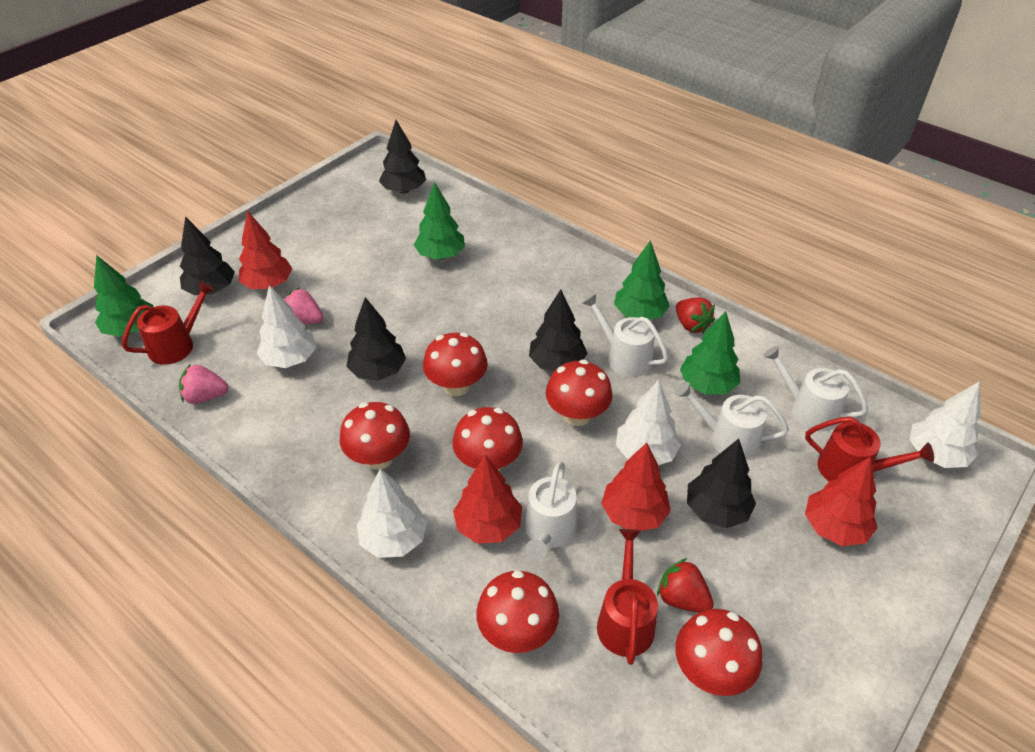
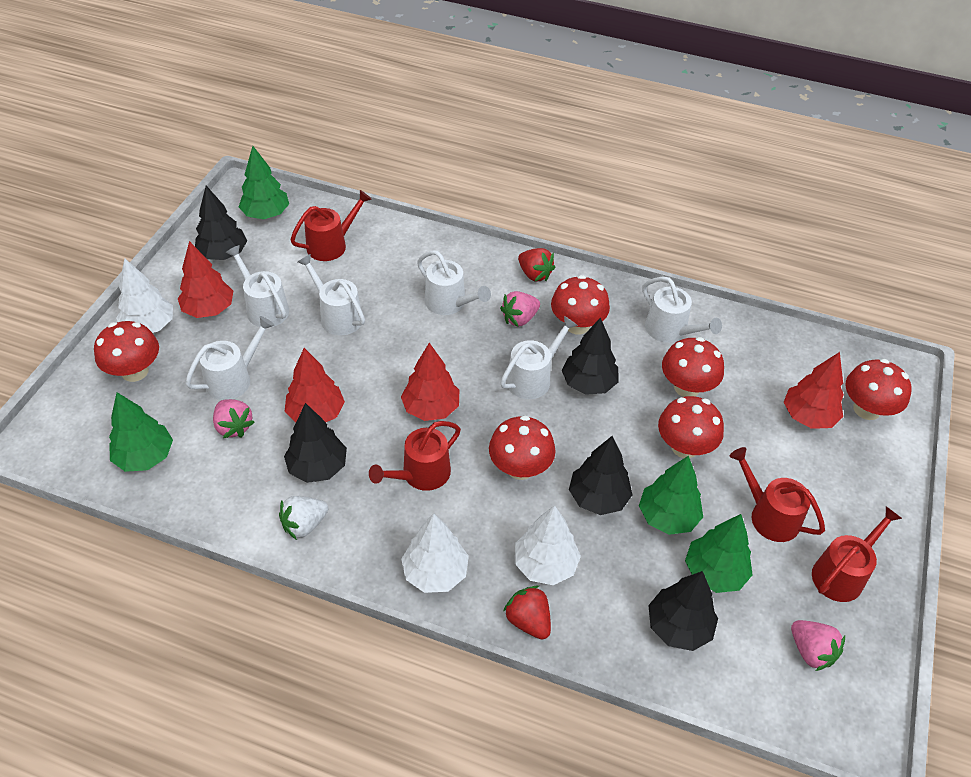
pink strawberry: 2 -> 3
red watering can: 3 -> 4
white strawberry: 0 -> 1
white tree: 4 -> 3
white watering can: 4 -> 6

